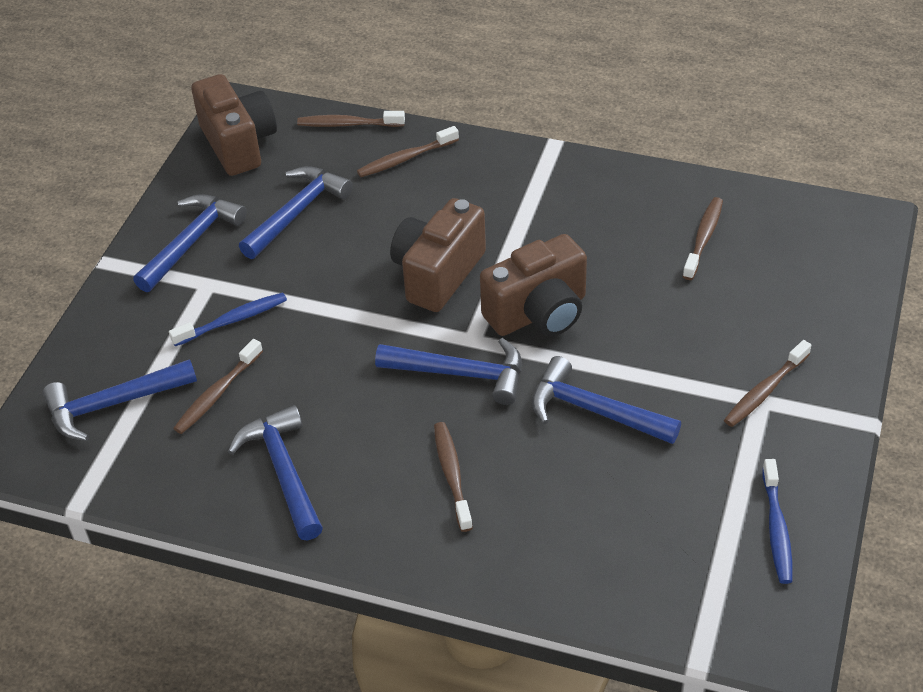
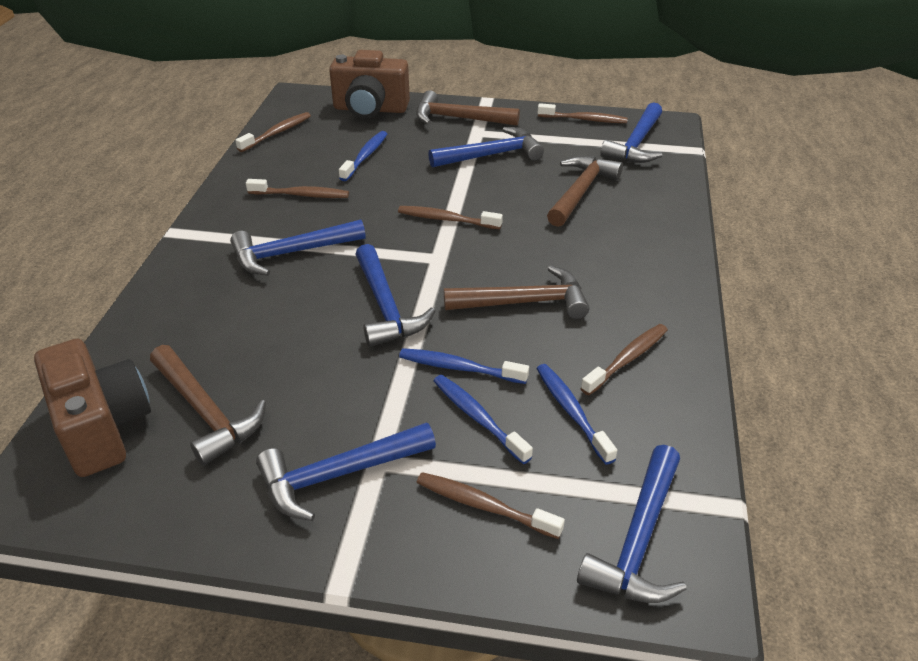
blue toothbrush: 2 -> 4
brown camera: 3 -> 2
brown hammer: 0 -> 4

